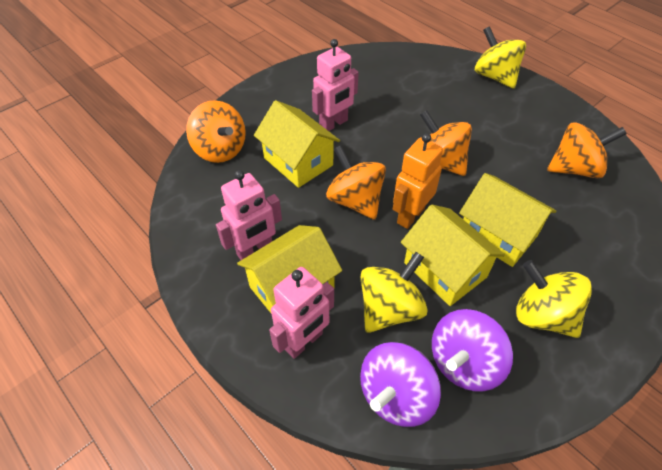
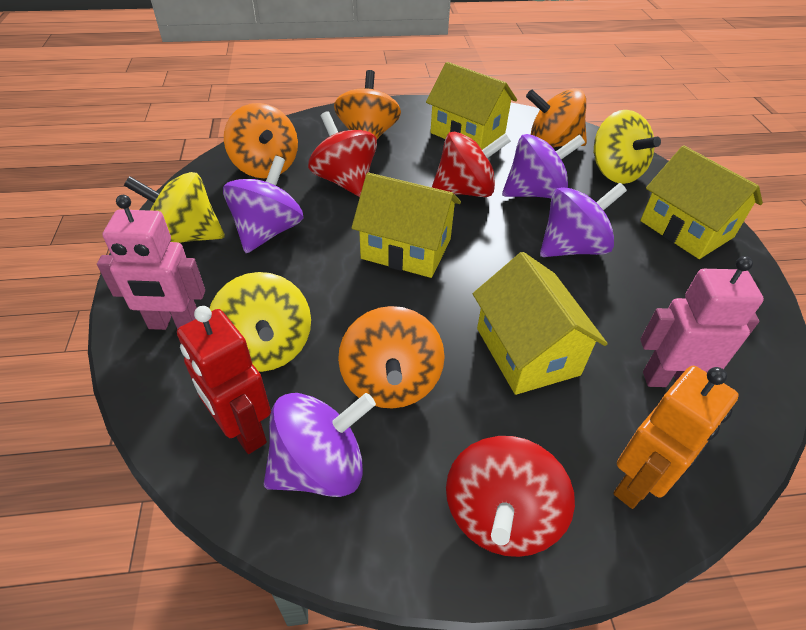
pink robot: 3 -> 2
purple spinning top: 2 -> 4
red robot: 0 -> 1
red spinning top: 0 -> 3

